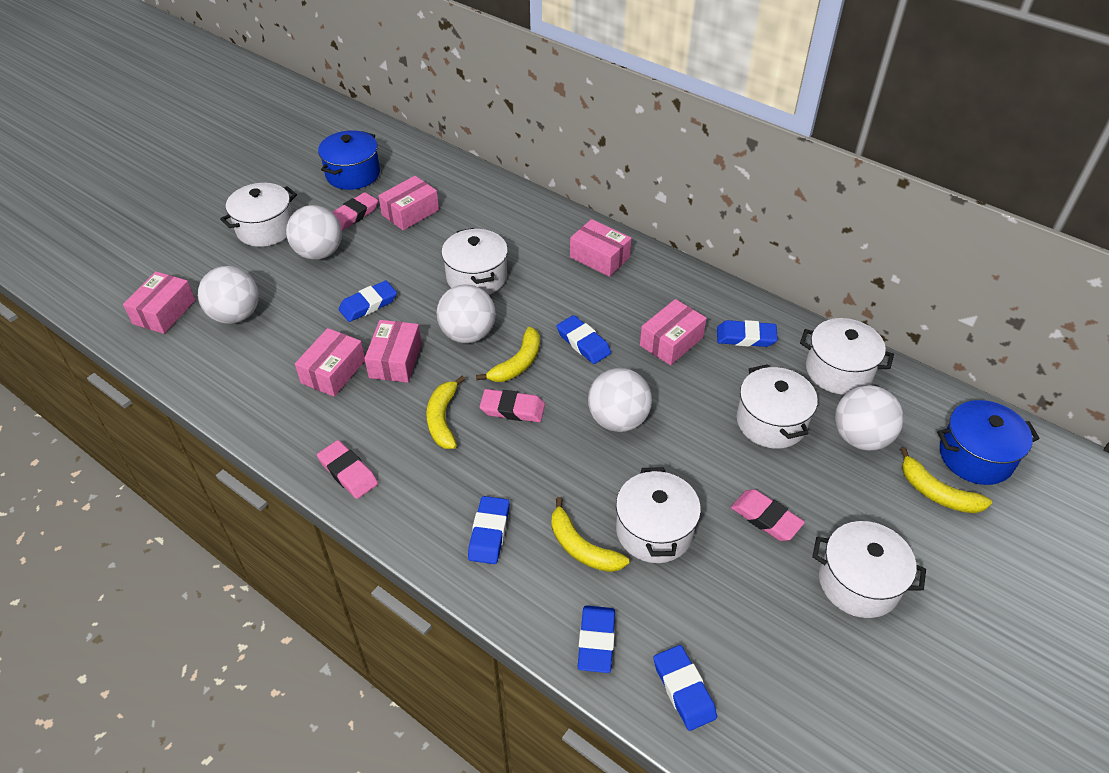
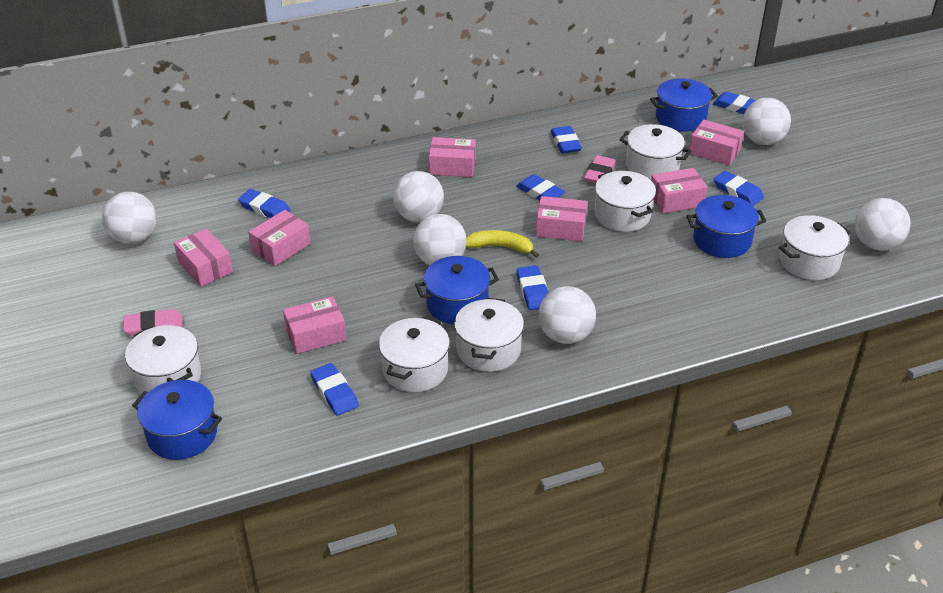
blue eraser: 6 -> 7
blue pot: 2 -> 4
pink box: 6 -> 7
pink eraser: 4 -> 2
white ball: 5 -> 6
yellow banana: 4 -> 1

